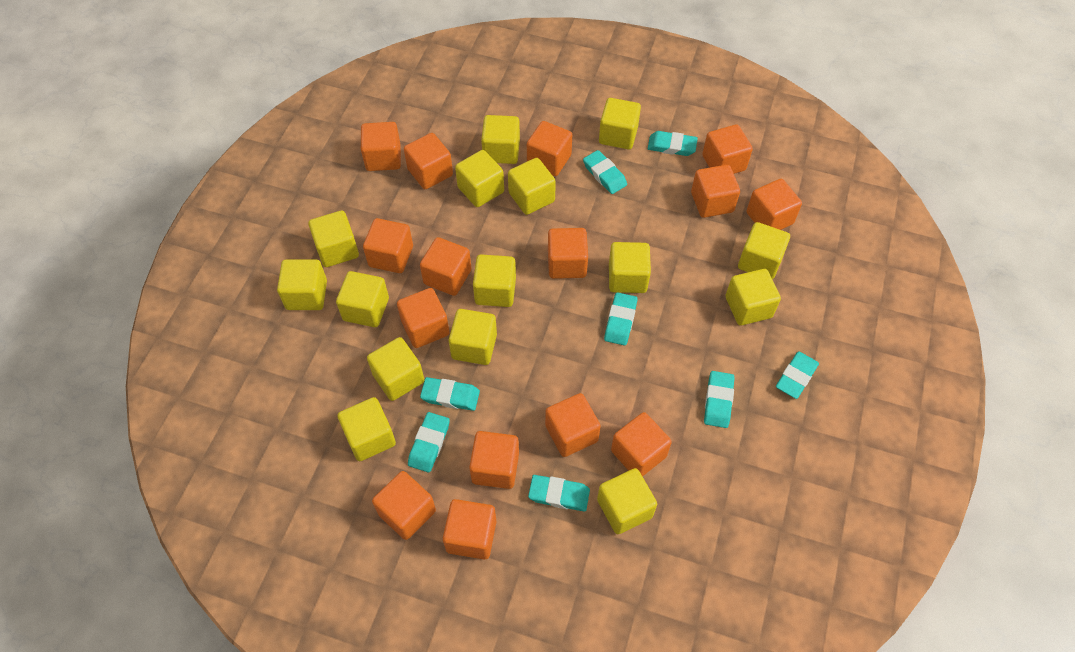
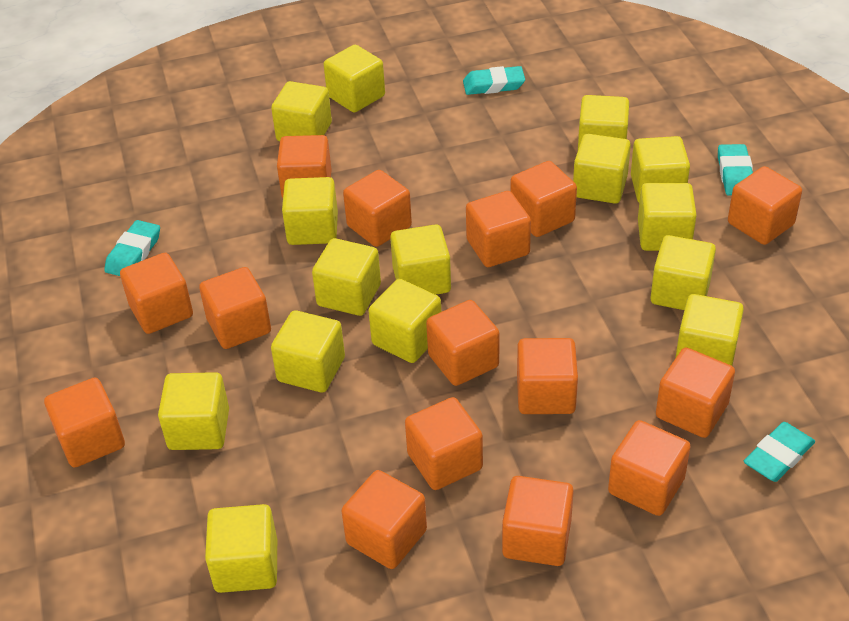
turquoise eraser: 8 -> 4

